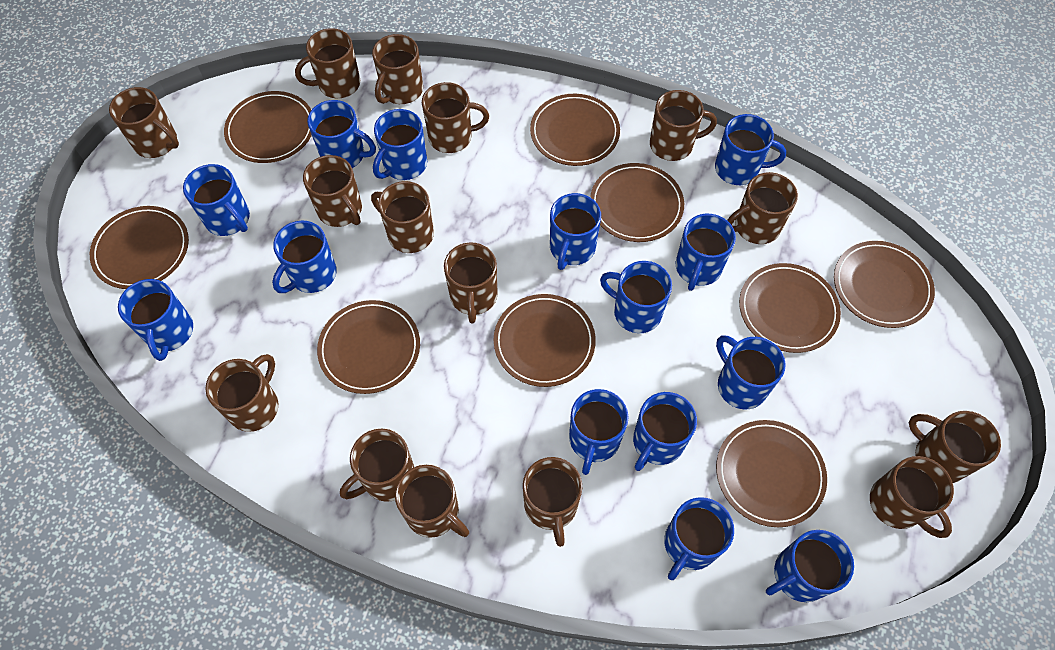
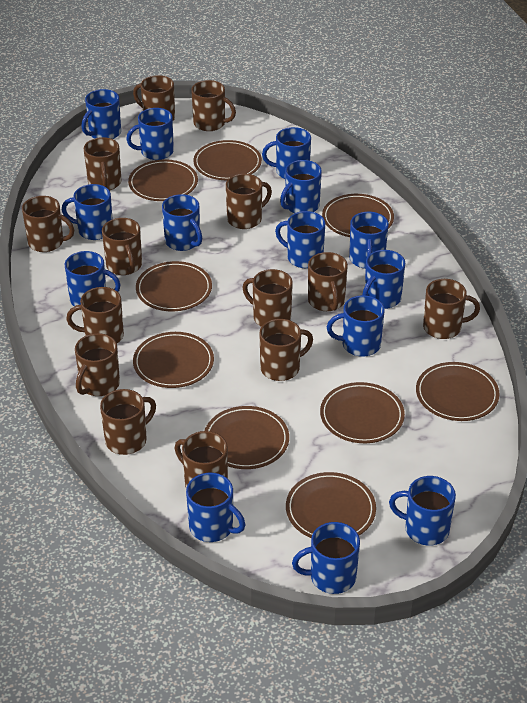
brown mug: 15 -> 14

